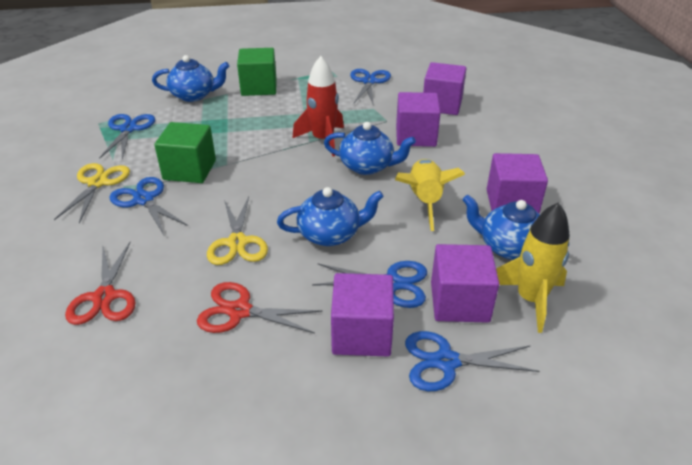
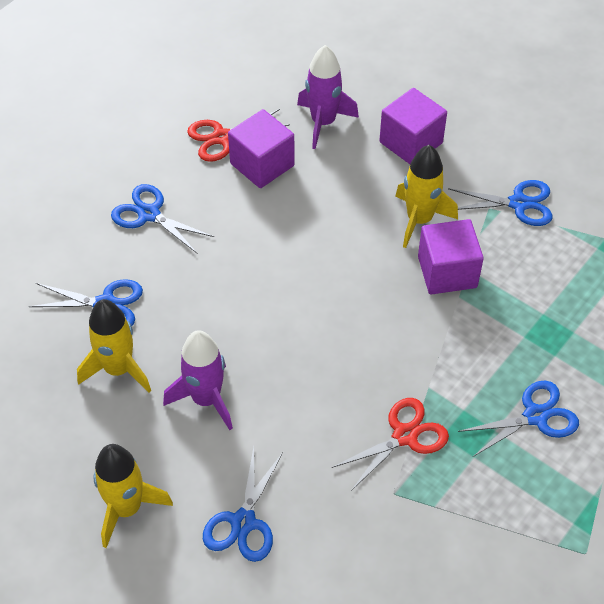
blue teapot: 4 -> 0
green cube: 2 -> 0
purple cube: 5 -> 3
purple rocket: 0 -> 2
red rocket: 1 -> 0
yellow rocket: 2 -> 3
yellow scissors: 2 -> 0

